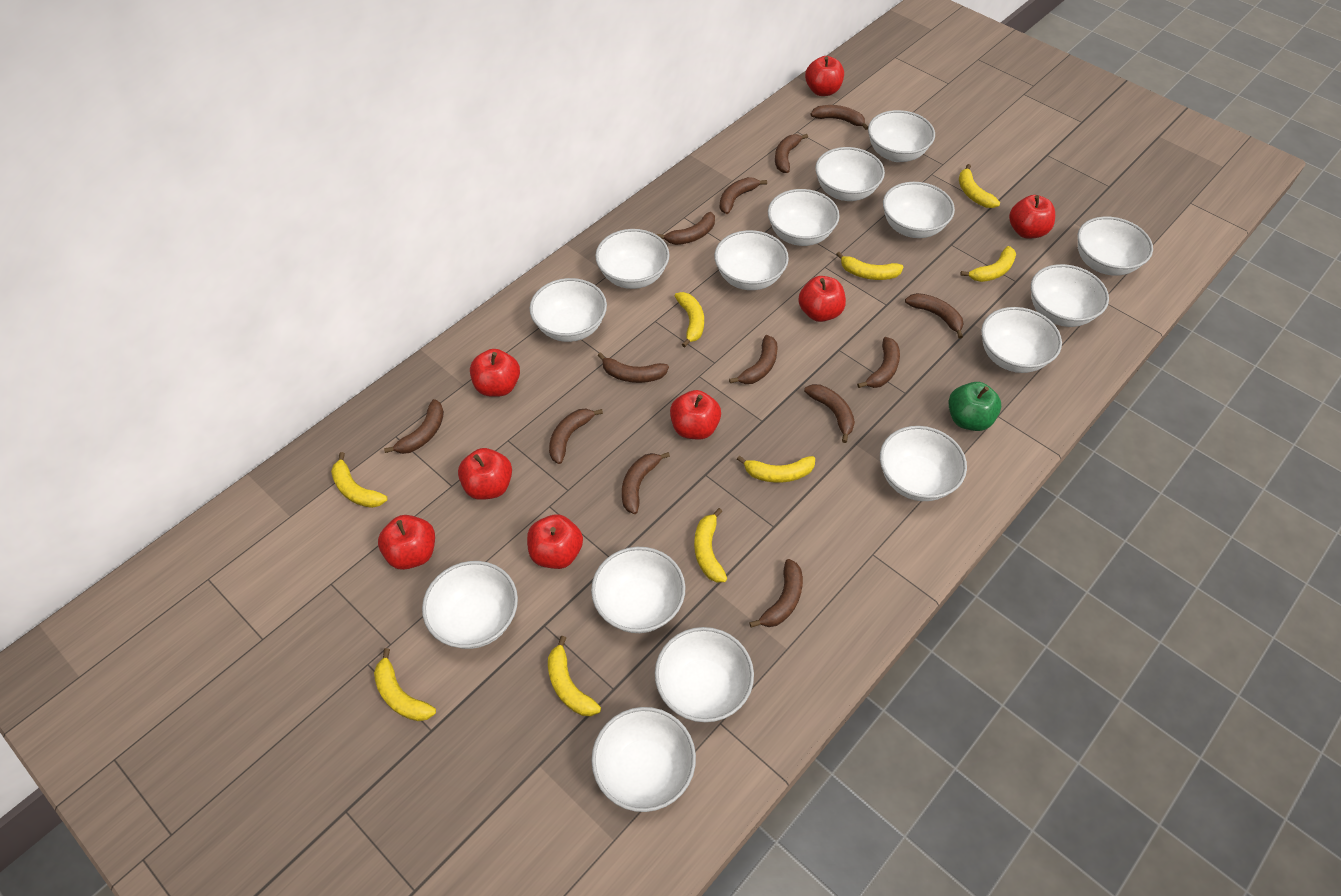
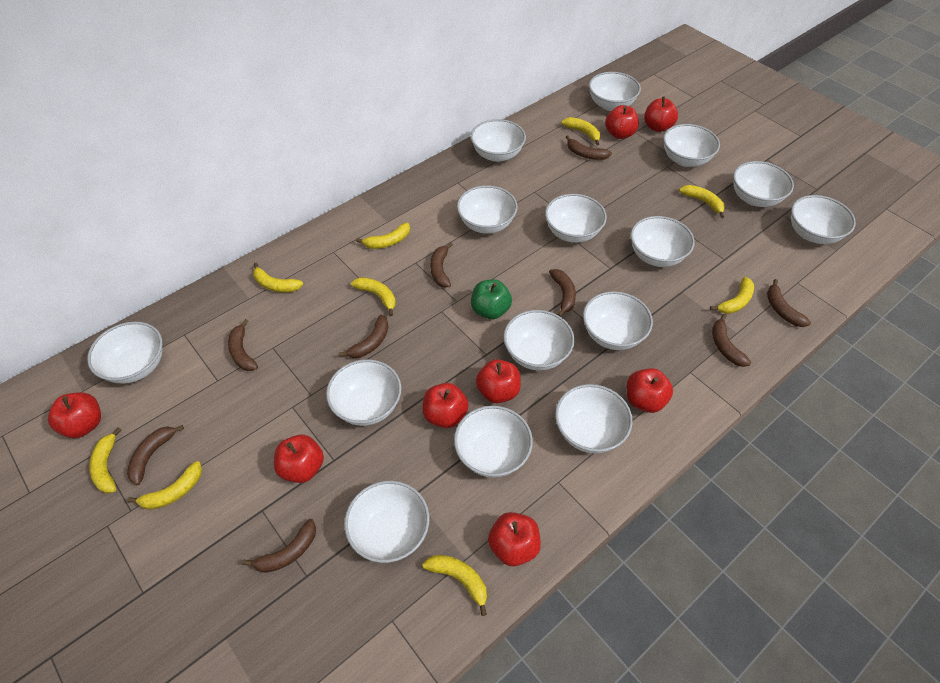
brown banana: 13 -> 9

